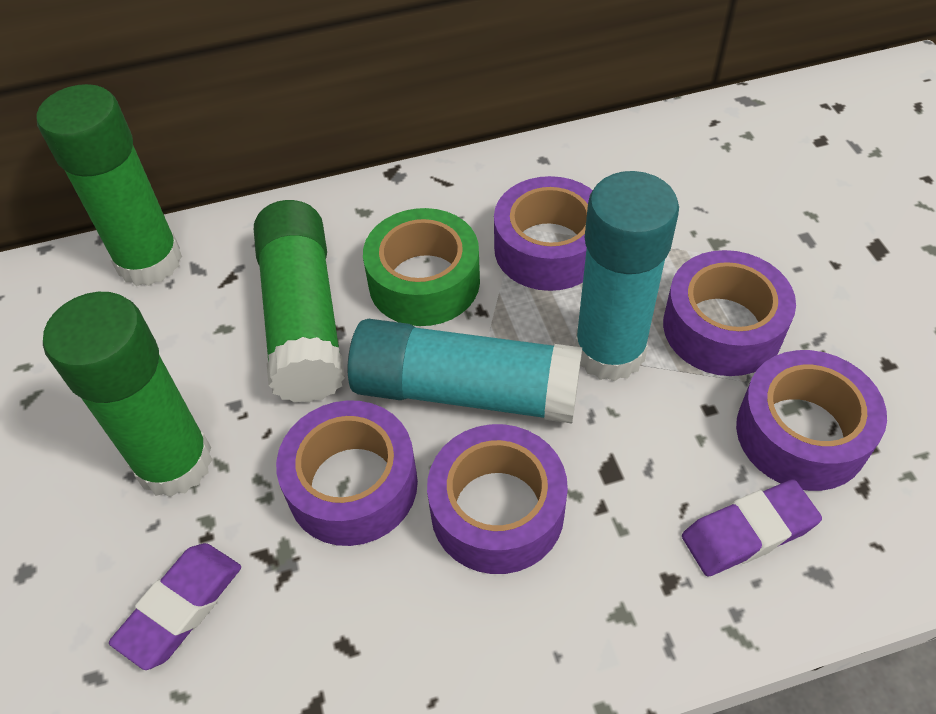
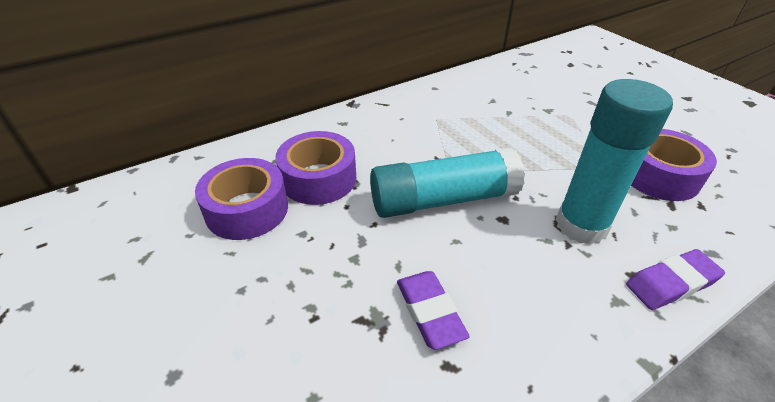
green glue stick: 3 -> 0
green tape: 1 -> 0
purple tape: 5 -> 3

